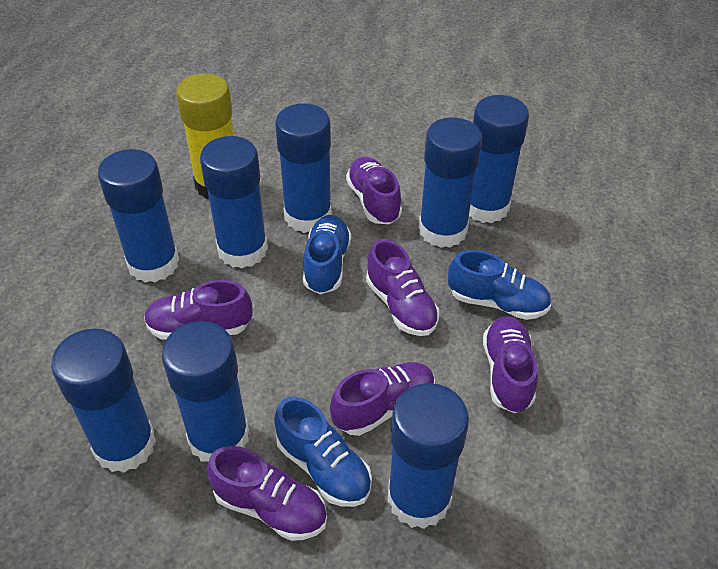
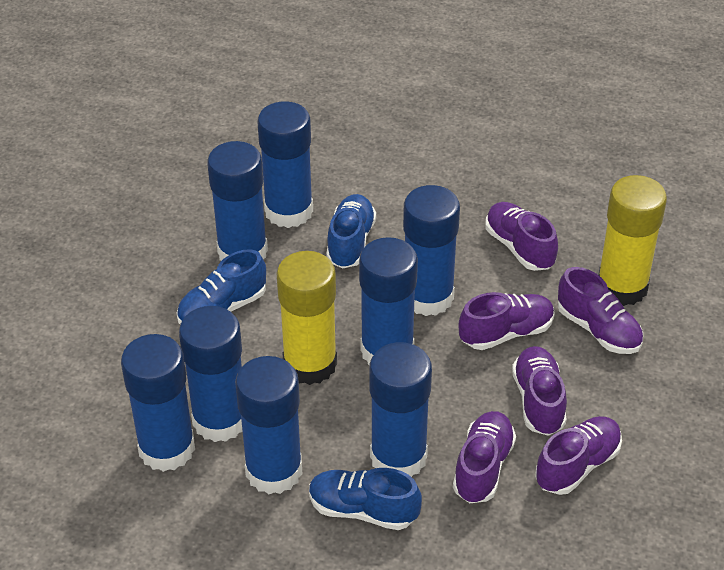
yellow glue stick: 1 -> 2

